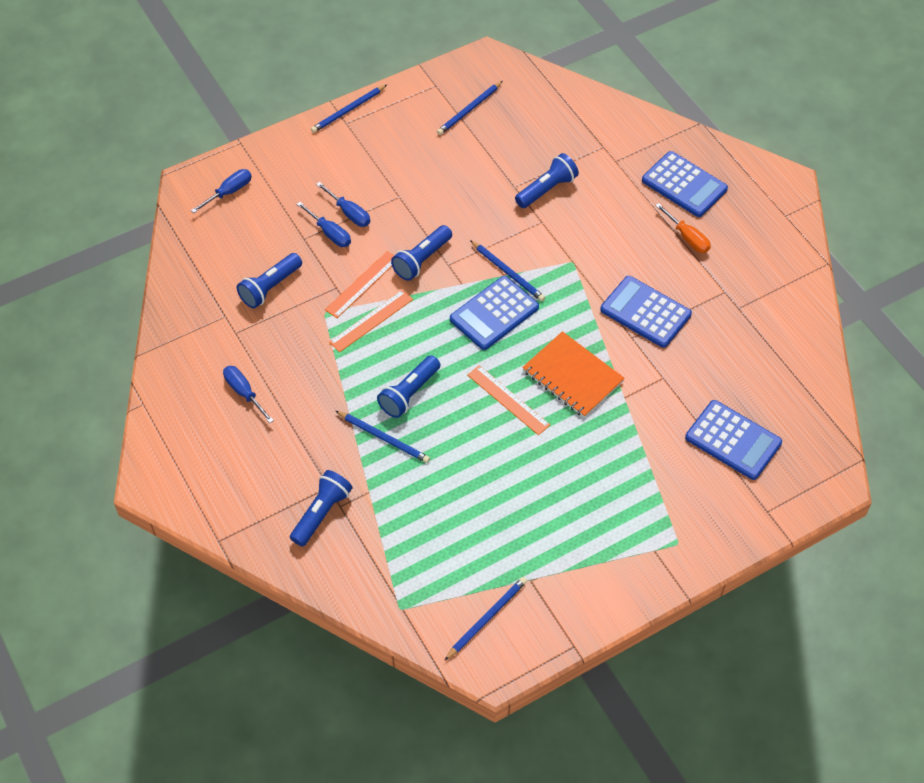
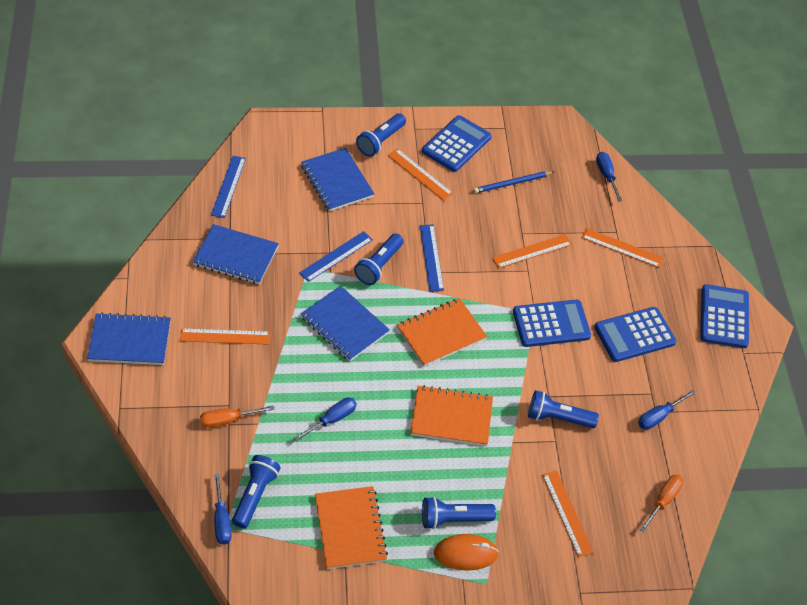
blue notebook: 0 -> 4
blue pencil: 5 -> 1
blue ruler: 0 -> 3
orange mouse: 0 -> 1
orange notebook: 1 -> 3
orange ruler: 3 -> 5
orange screwdriver: 1 -> 2

